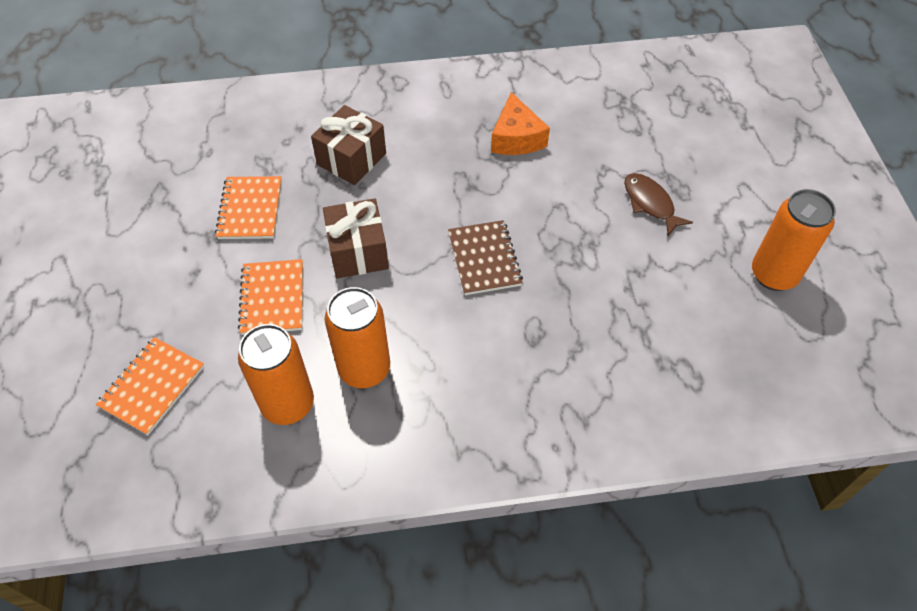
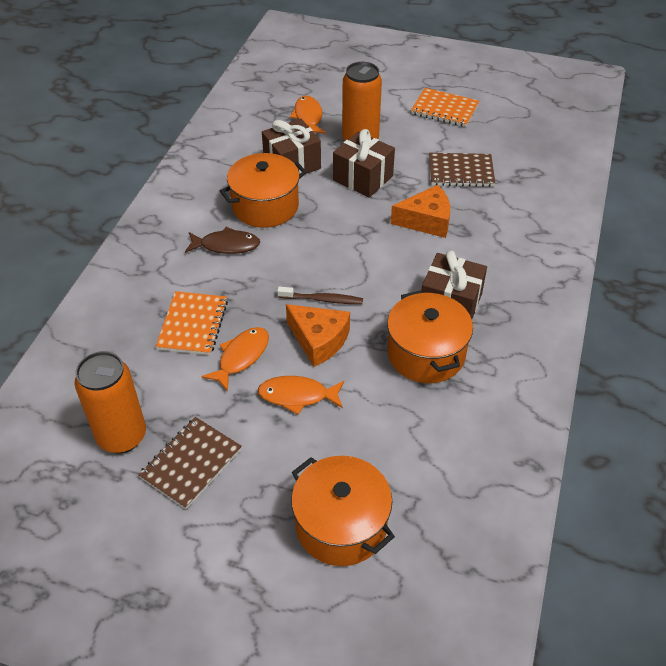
brown gift: 2 -> 3
brown notebook: 1 -> 2
brown toothbrush: 0 -> 1
orange can: 3 -> 2
orange cheese: 1 -> 2
orange fish: 0 -> 3
orange notebook: 3 -> 2
orange pot: 0 -> 3

